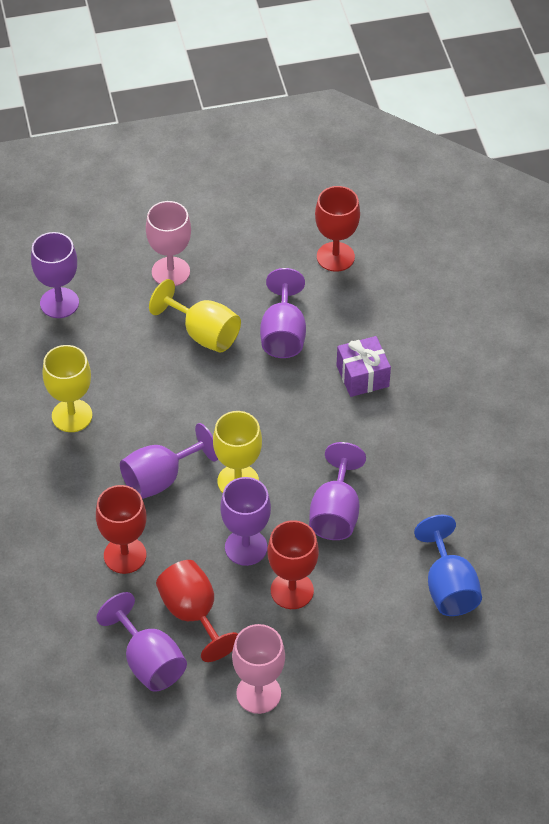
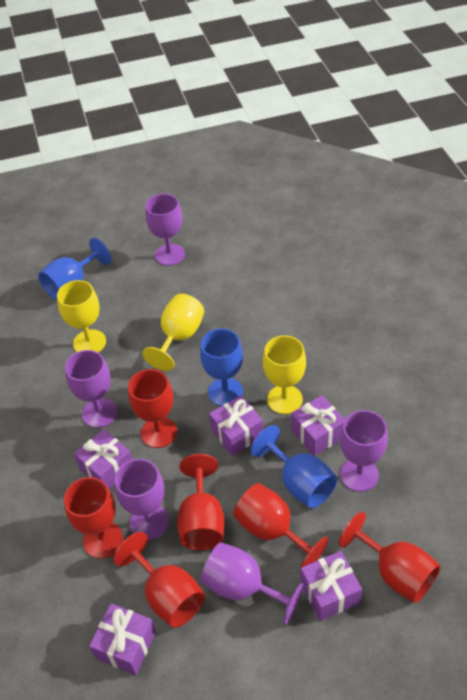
blue goblet: 1 -> 3
pink goblet: 2 -> 0
purple gift: 1 -> 5
purple goblet: 6 -> 5
red goblet: 4 -> 6

